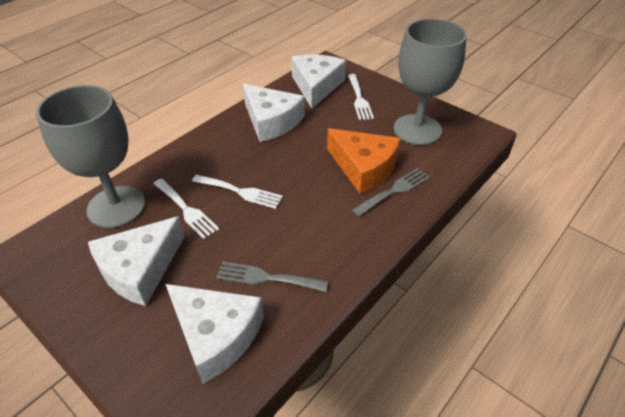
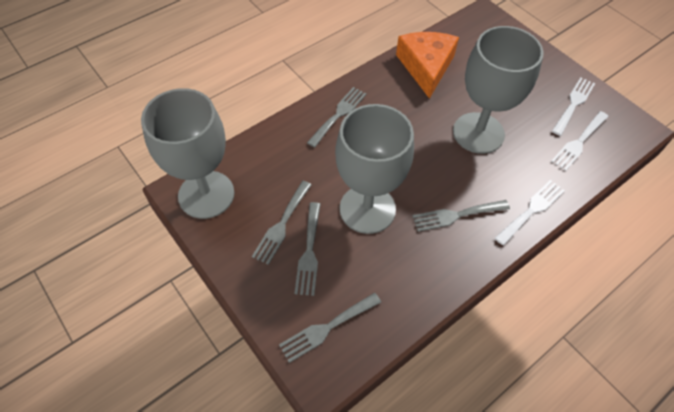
grey fork: 2 -> 5
grey goblet: 2 -> 3
white cheese: 4 -> 0

